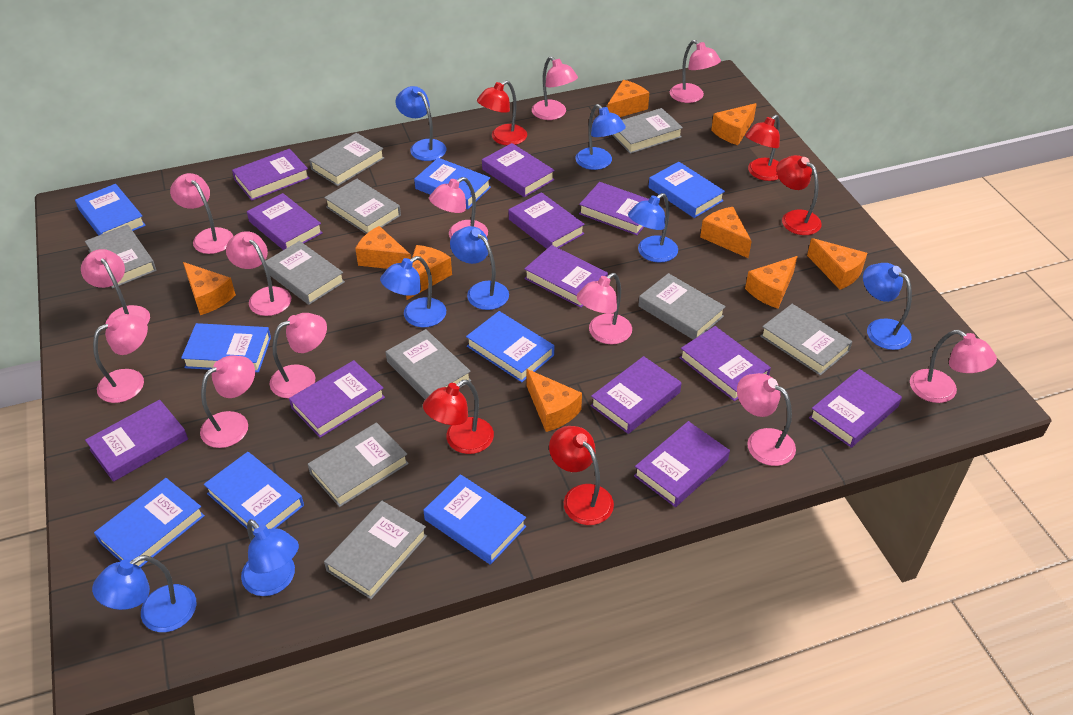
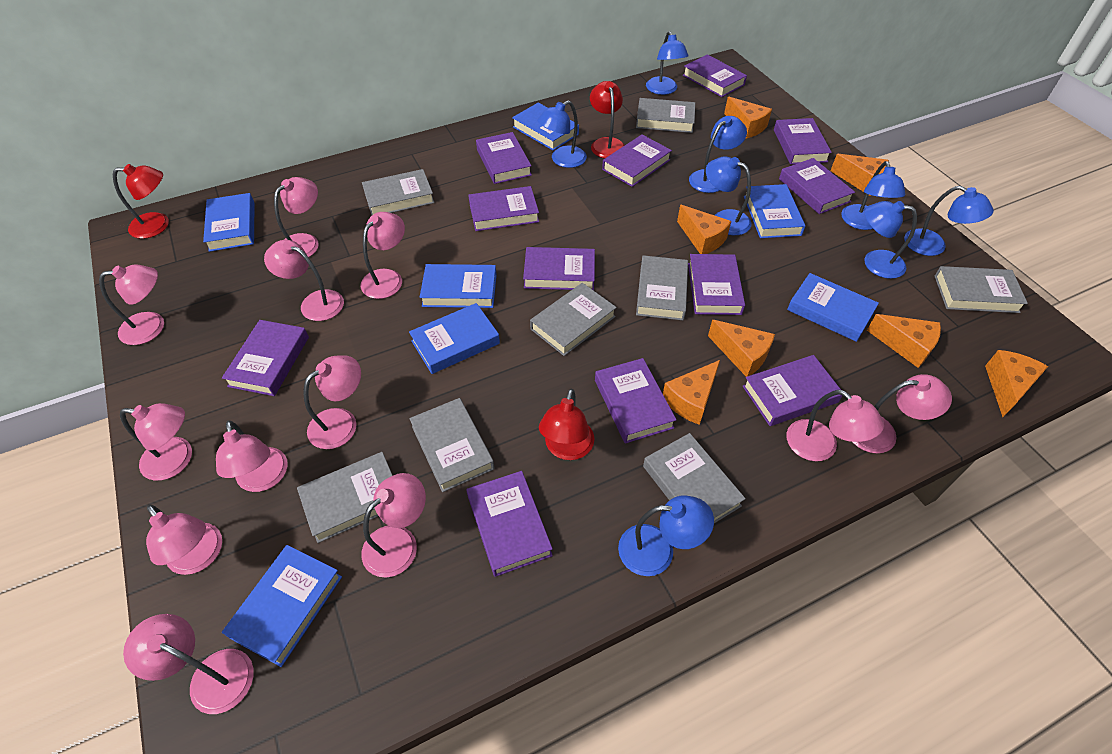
blue book: 8 -> 7
grey book: 10 -> 8
orange cheese: 9 -> 7
red lamp: 5 -> 3

